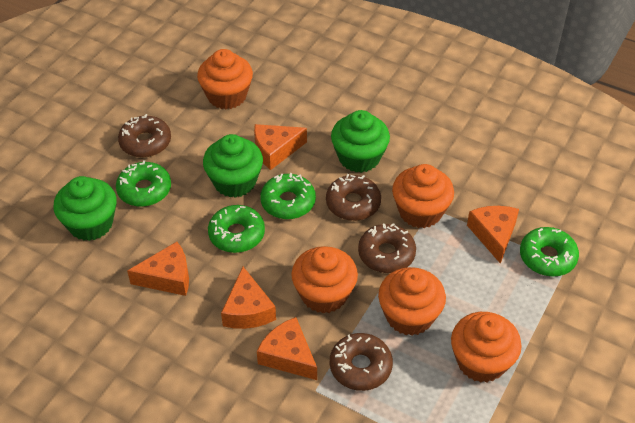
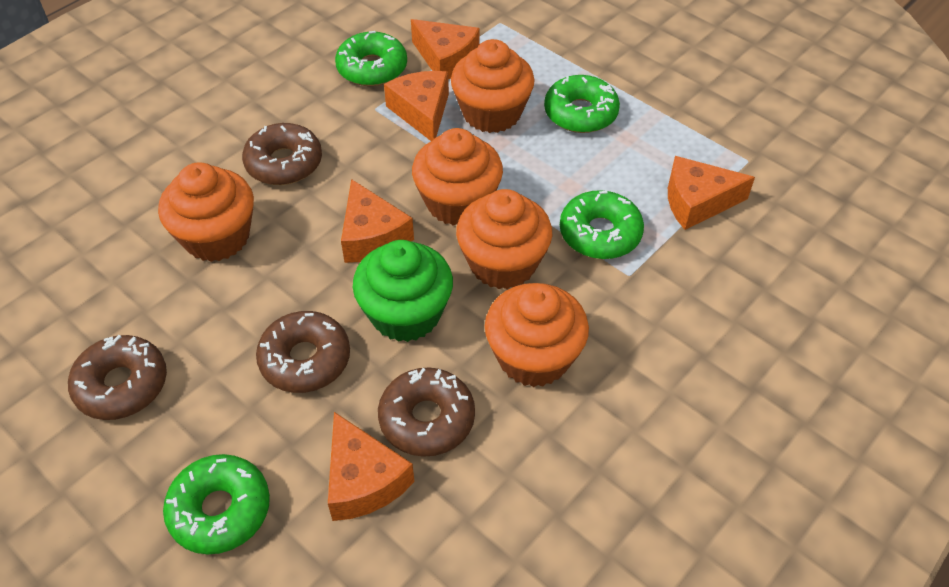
green cupcake: 3 -> 1

